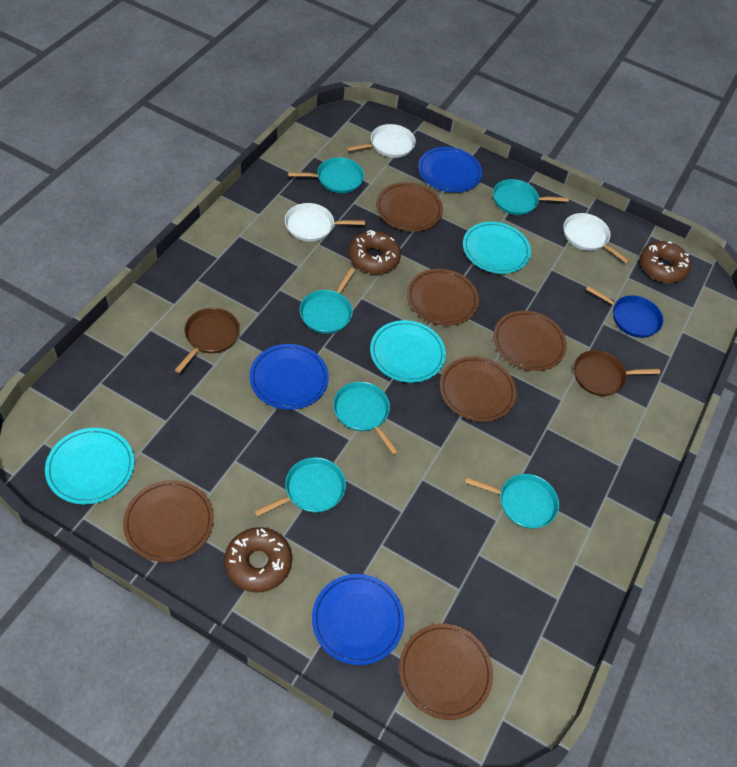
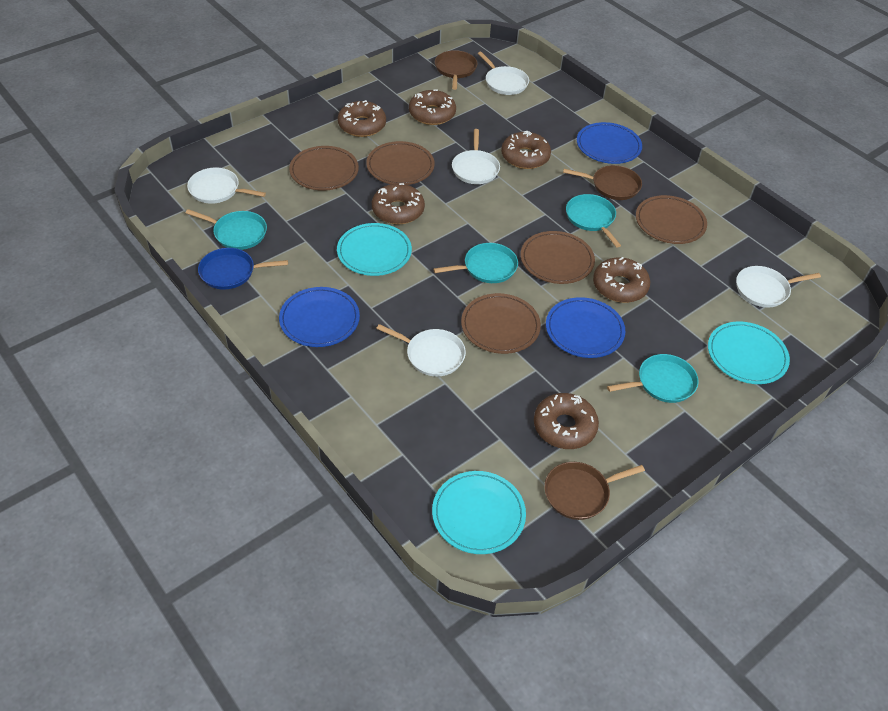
brown donut: 3 -> 6
brown pan: 2 -> 3
brown plate: 6 -> 5
turquoise pan: 6 -> 4
white pan: 3 -> 5

